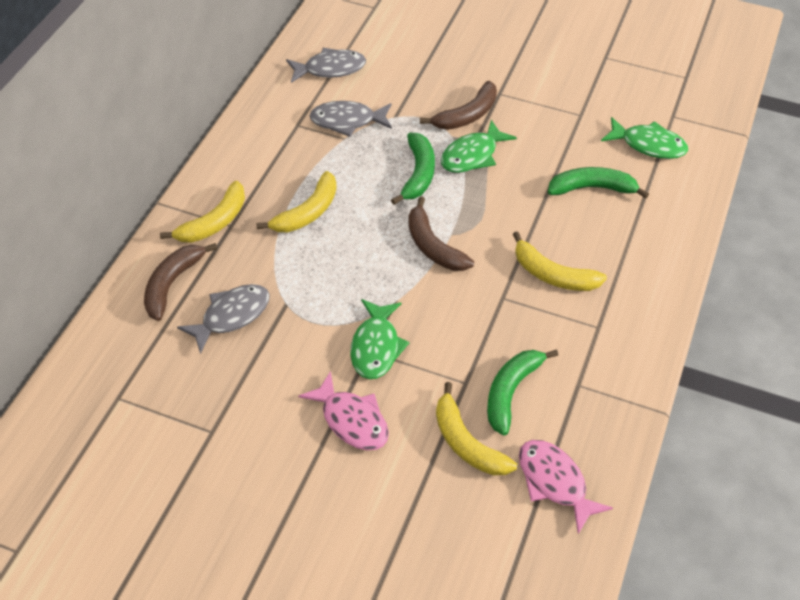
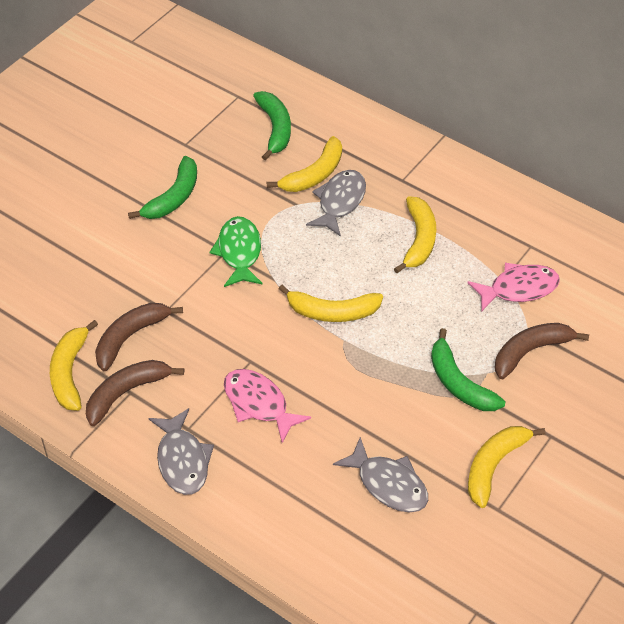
green fish: 3 -> 1
yellow banana: 4 -> 5

